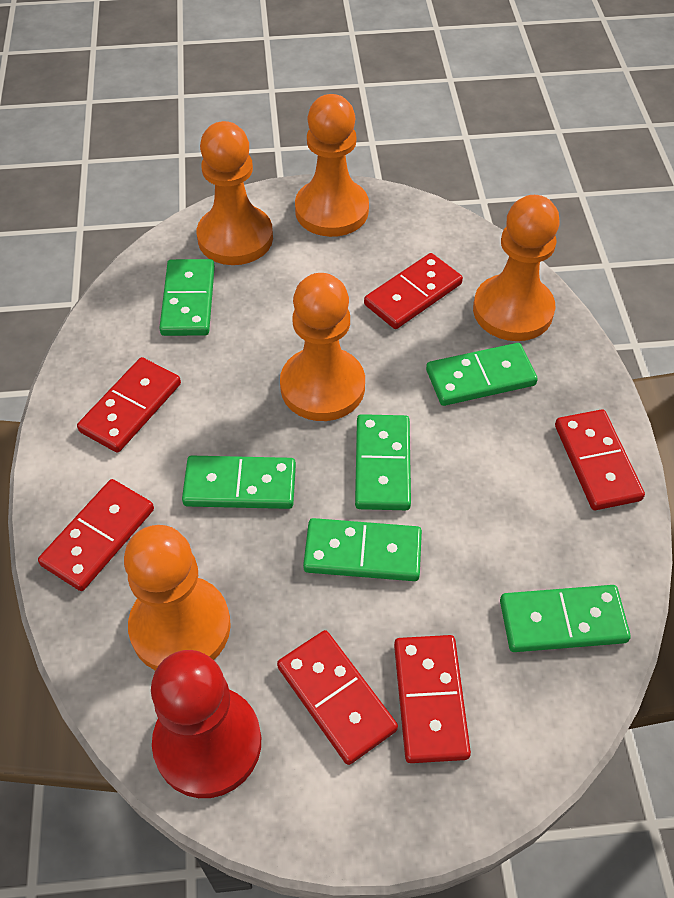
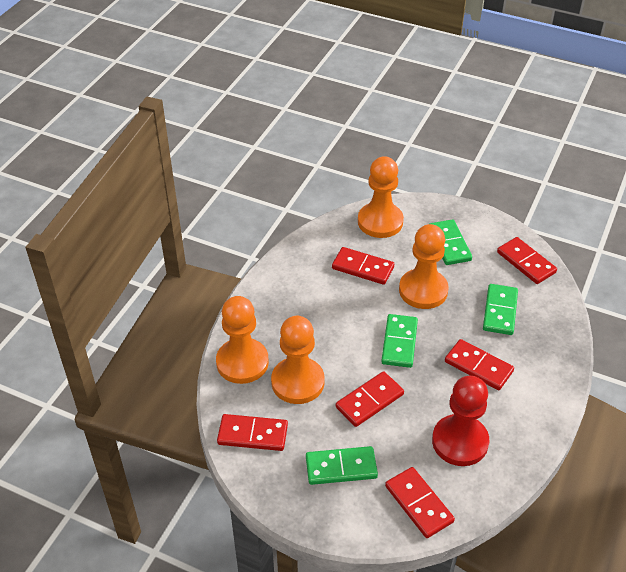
green domino: 6 -> 4
orange pawn: 5 -> 4

